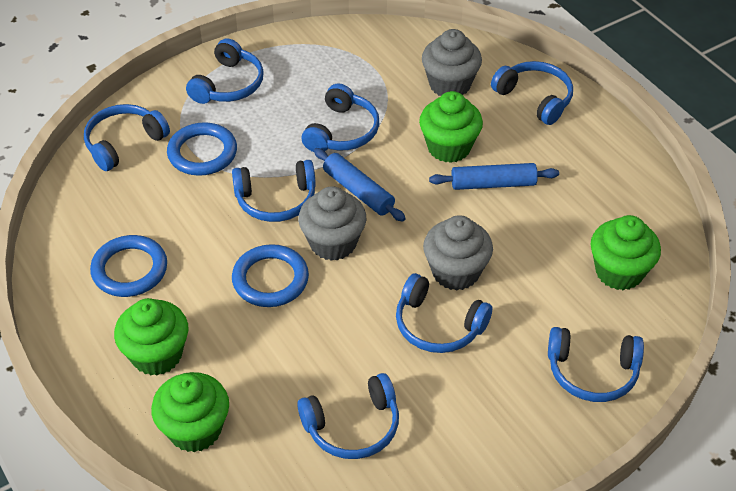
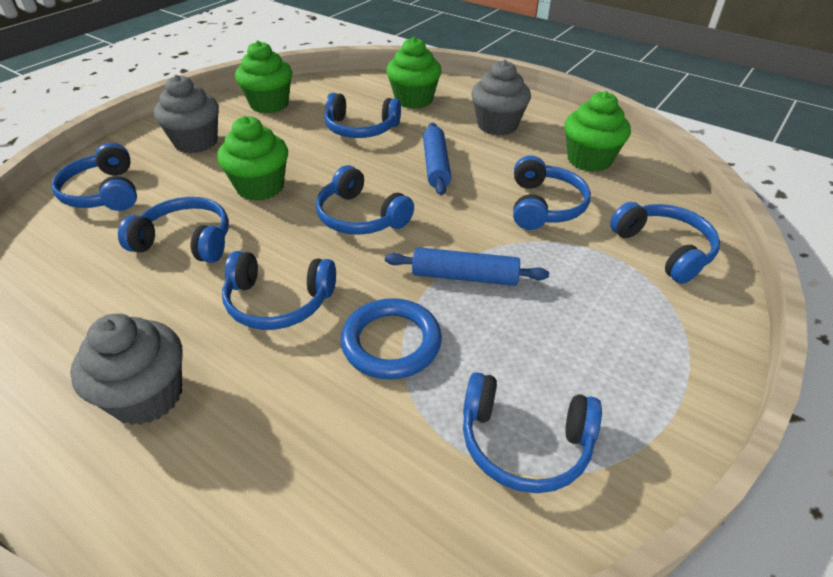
blue ring: 3 -> 1

